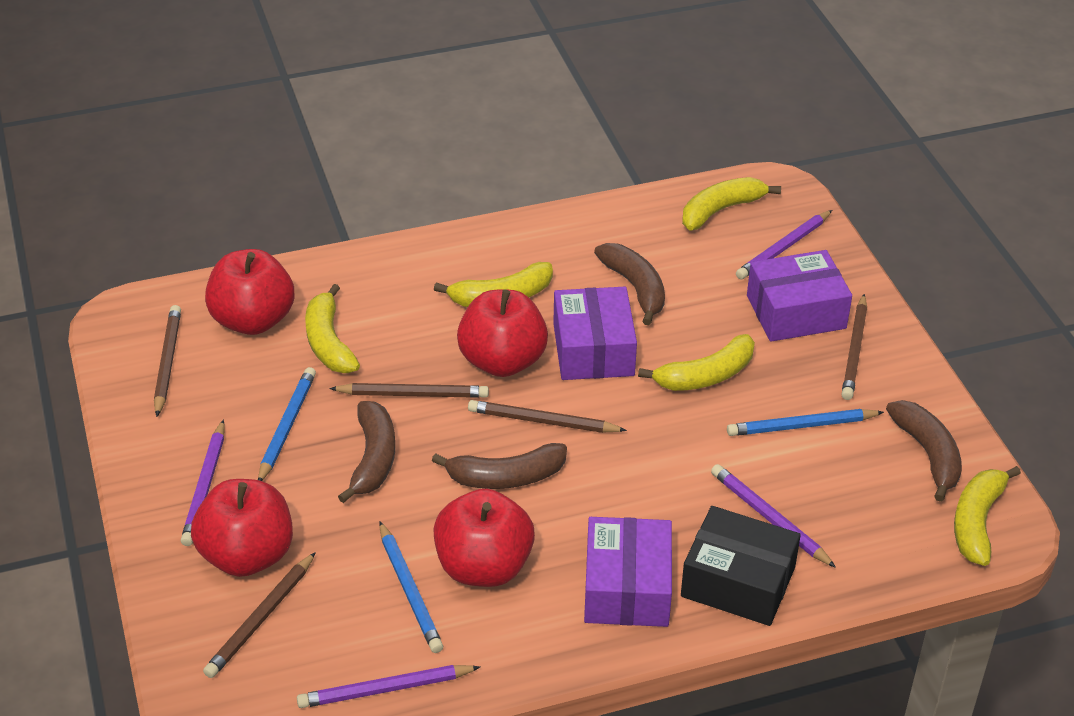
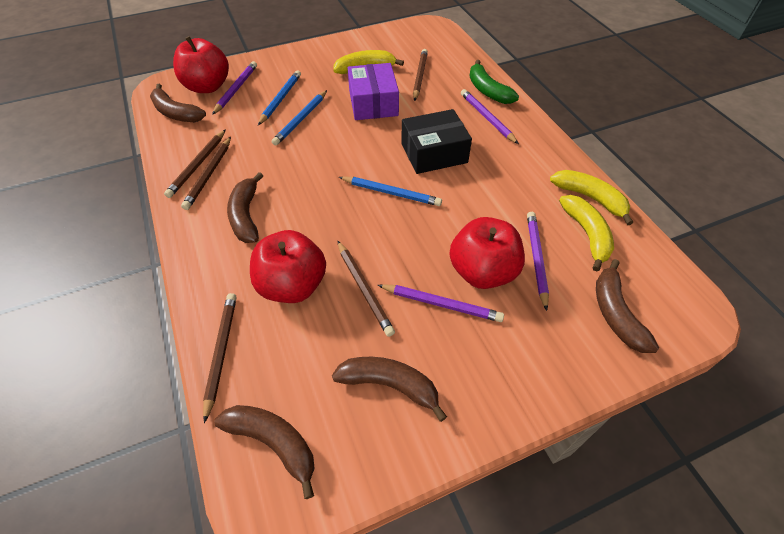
brown banana: 4 -> 5
green banana: 0 -> 1
purple box: 3 -> 1
red apple: 4 -> 3
yellow banana: 5 -> 3

